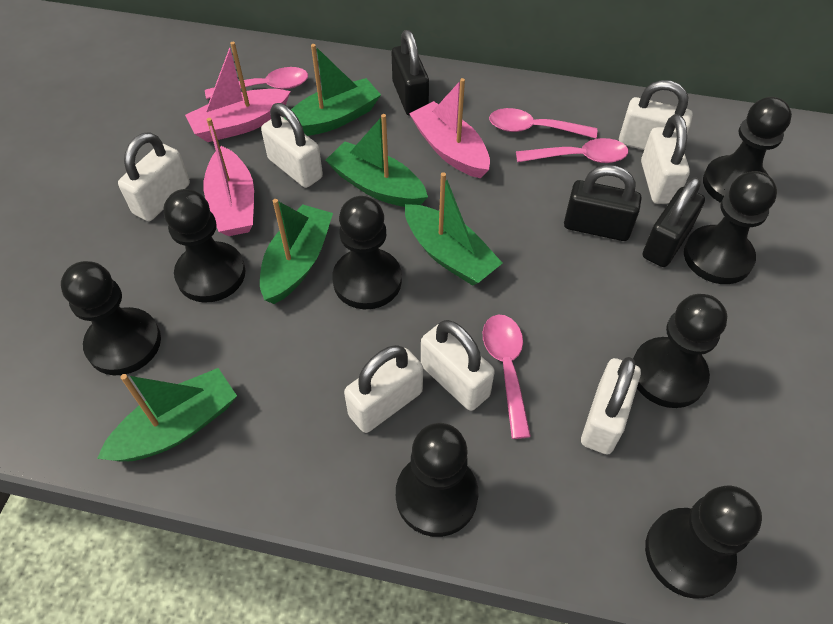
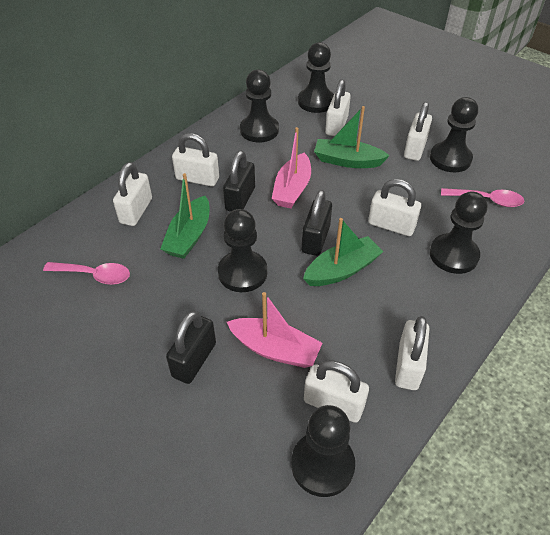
black pawn: 8 -> 6
green boat: 5 -> 3
pink boat: 3 -> 2
pink spoon: 4 -> 2

